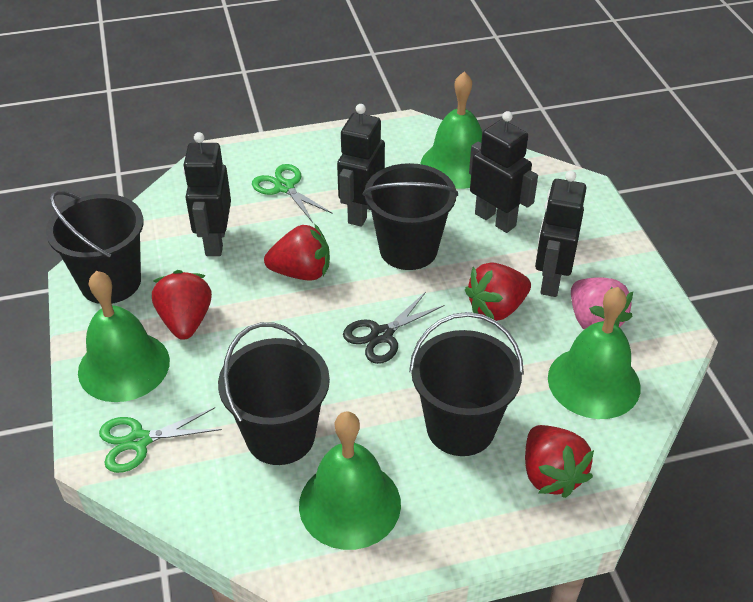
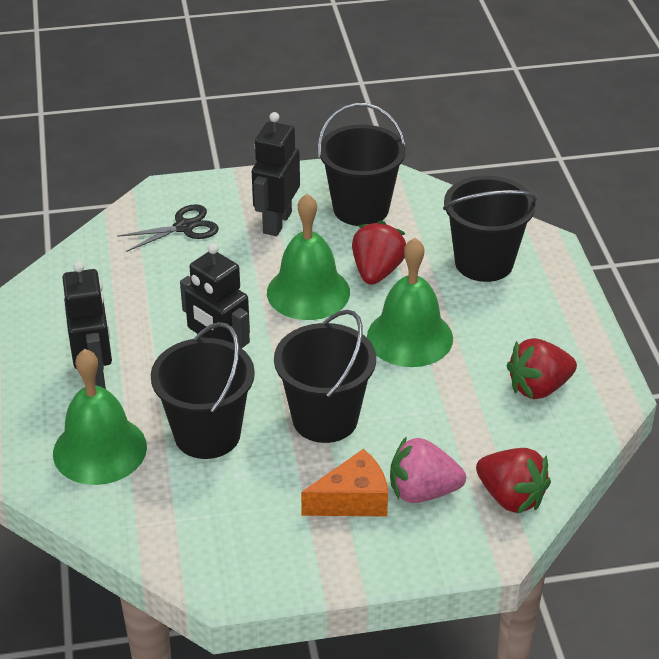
black robot: 4 -> 3
green bell: 4 -> 3
green scissors: 2 -> 0
orange cheese: 0 -> 1
red strawberry: 4 -> 3

